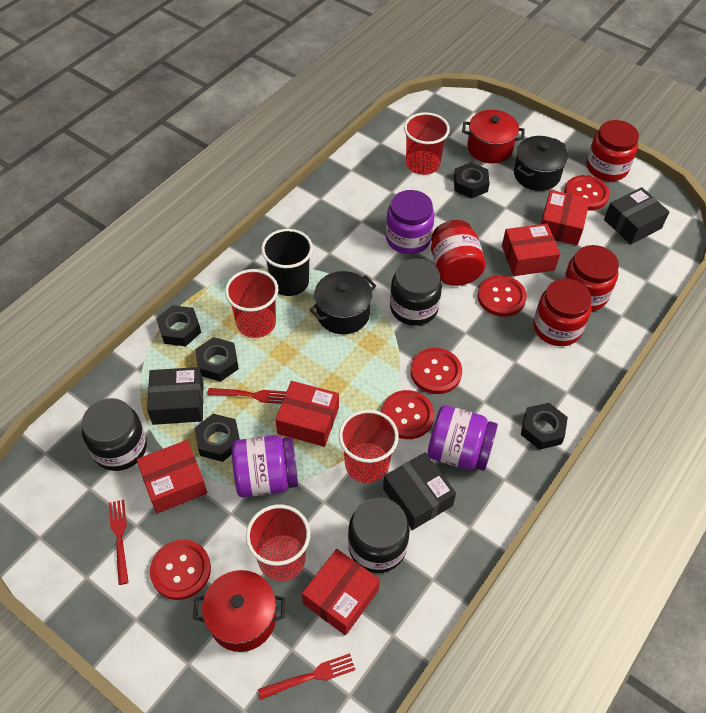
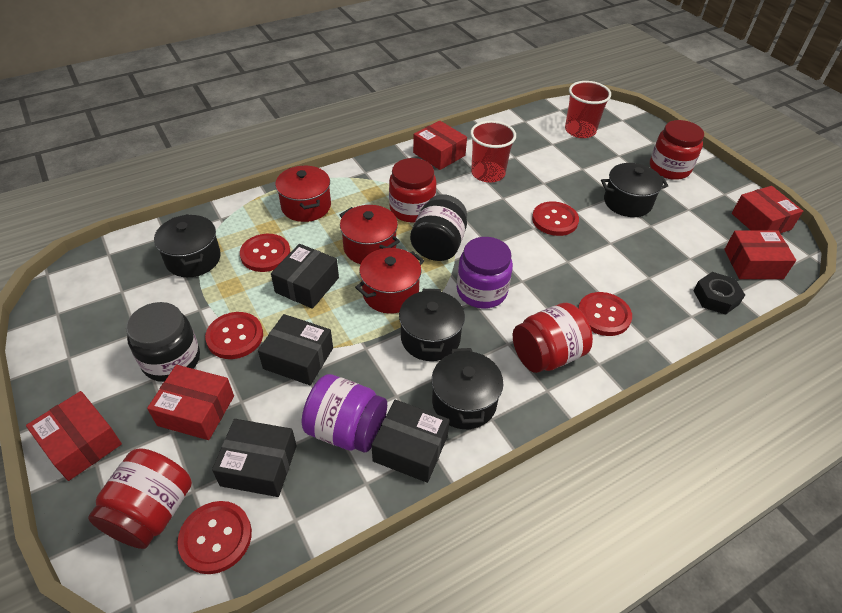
black box: 3 -> 4
black cup: 1 -> 0
black jar: 3 -> 2
black nut: 5 -> 1
black pot: 2 -> 4
purple jar: 3 -> 2
red cup: 4 -> 2
red fork: 3 -> 0
red pot: 2 -> 3

